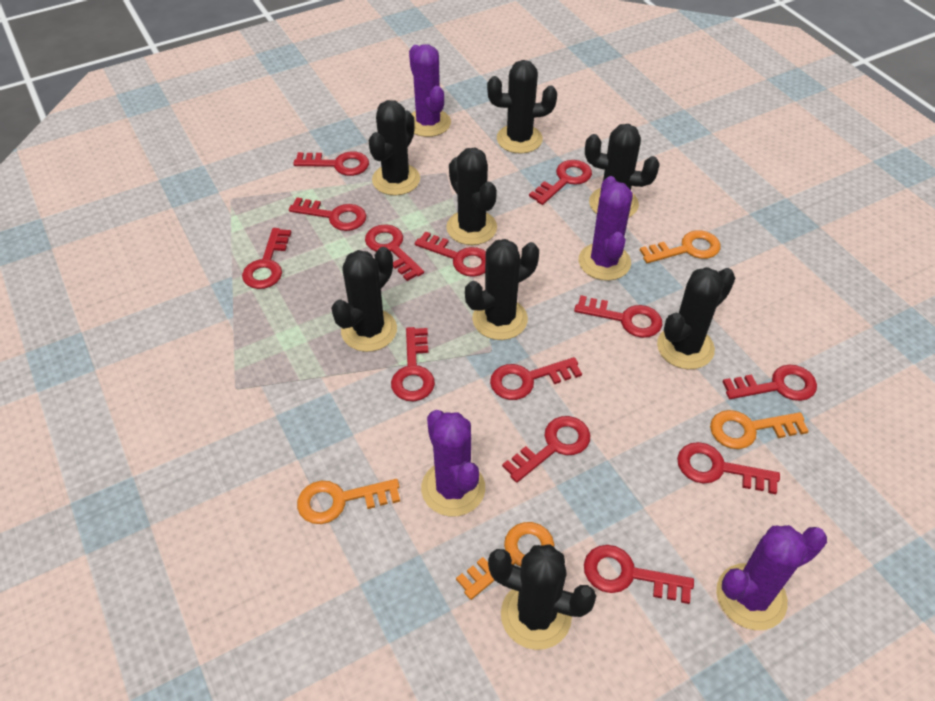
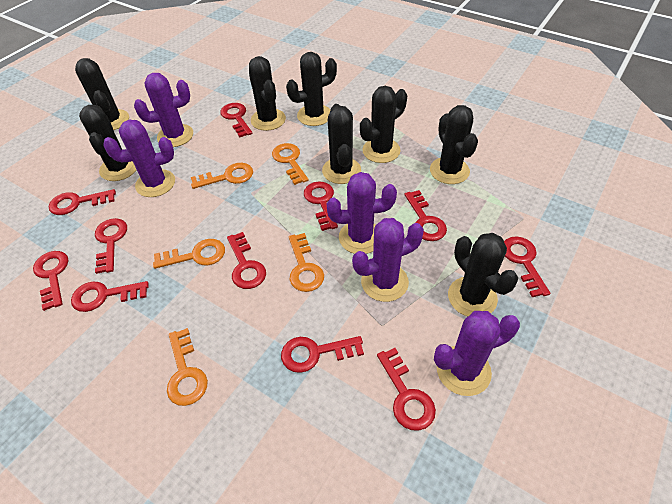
orange key: 4 -> 5
purple cactus: 4 -> 5
red key: 13 -> 11

